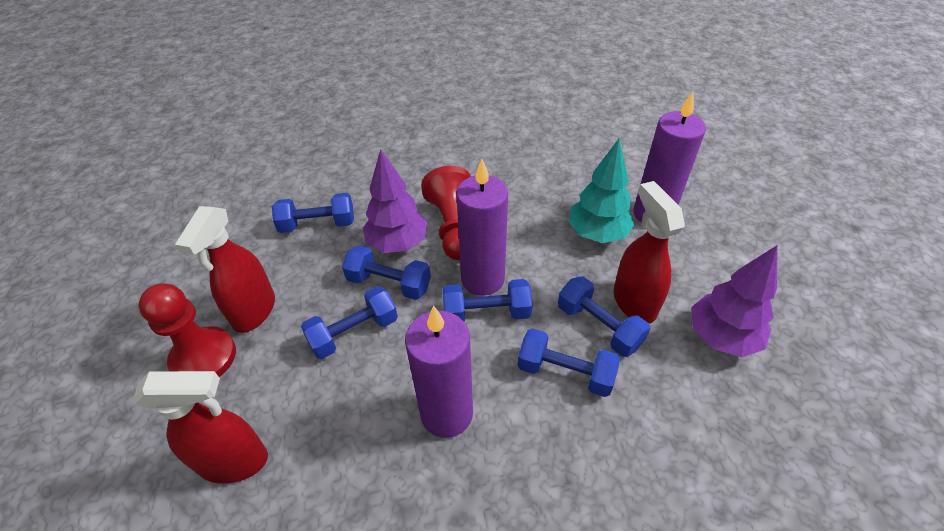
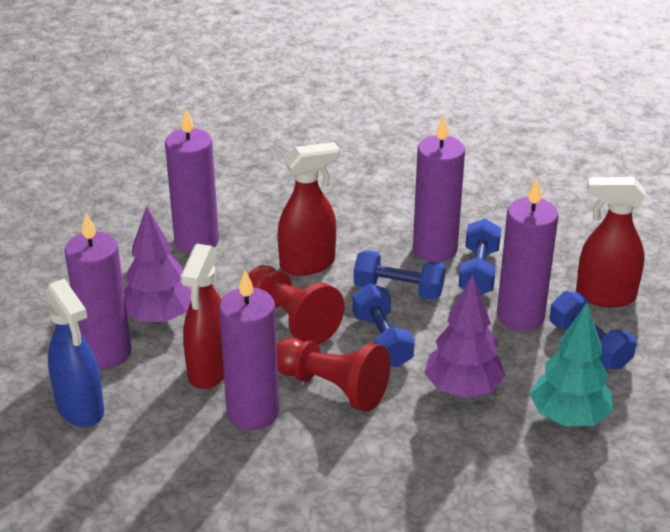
blue dumbbell: 6 -> 4
blue spray bottle: 0 -> 1
purple candle: 3 -> 5

